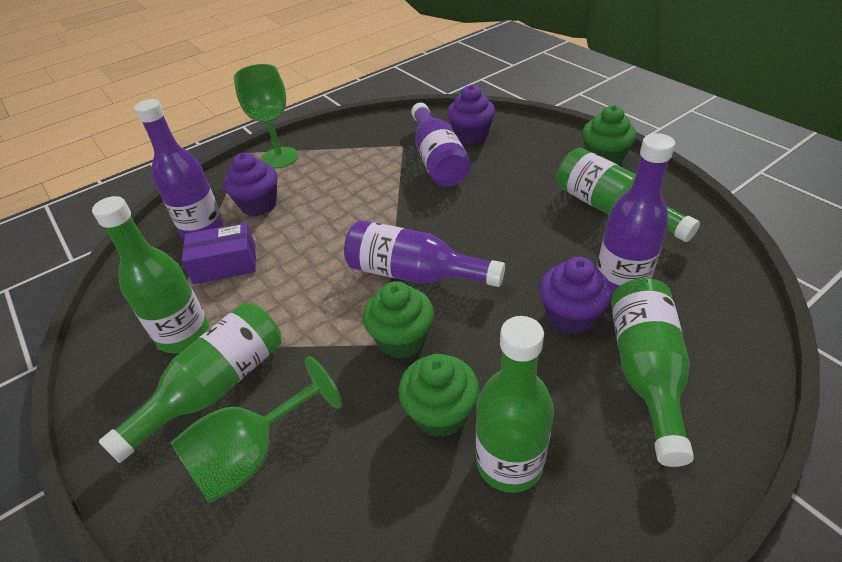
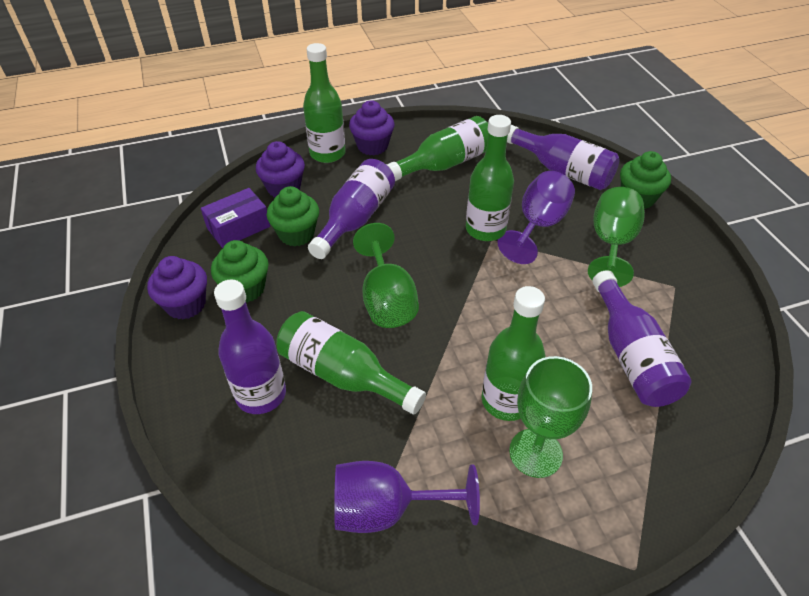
green goblet: 2 -> 3
purple goblet: 0 -> 2

